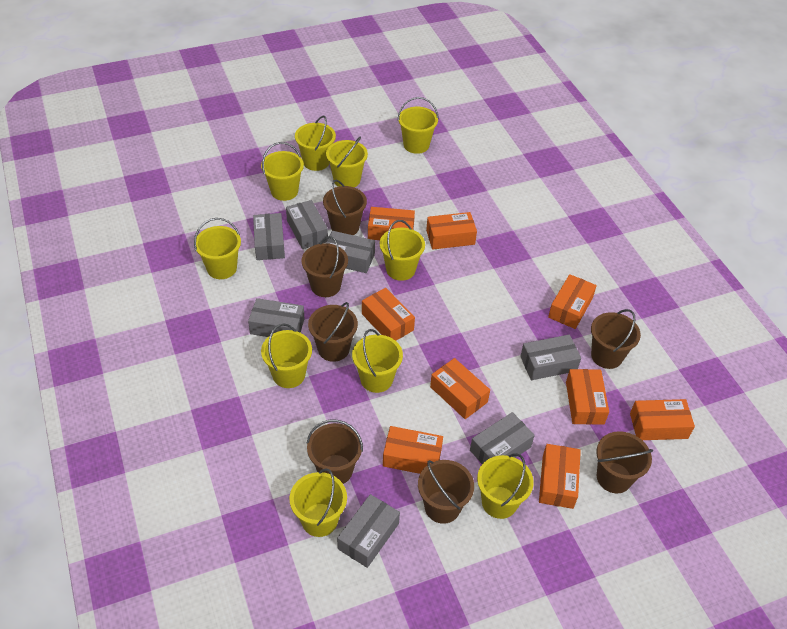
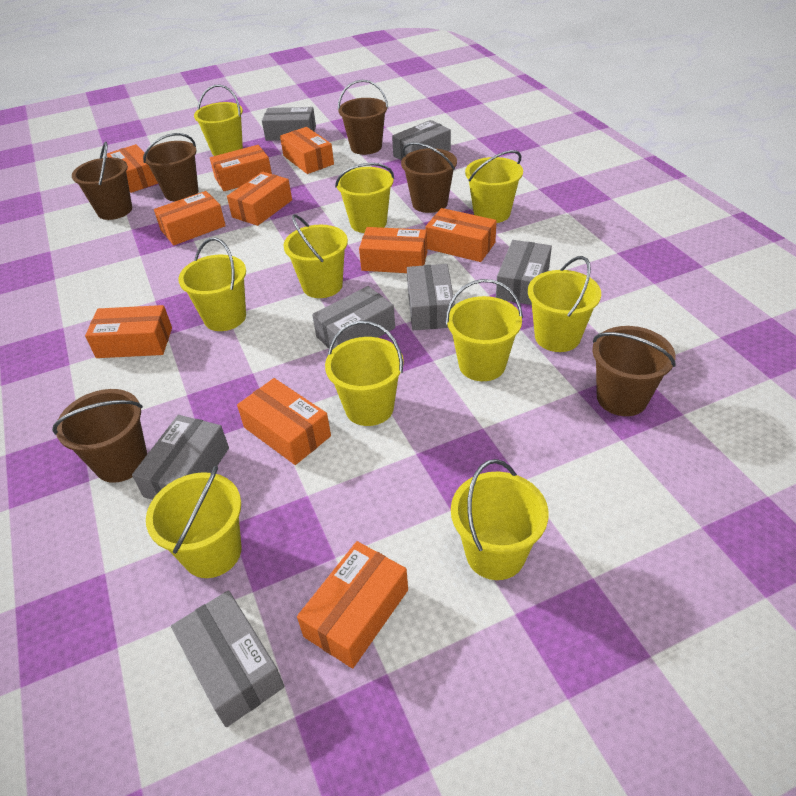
brown bucket: 7 -> 6
orange box: 9 -> 10

